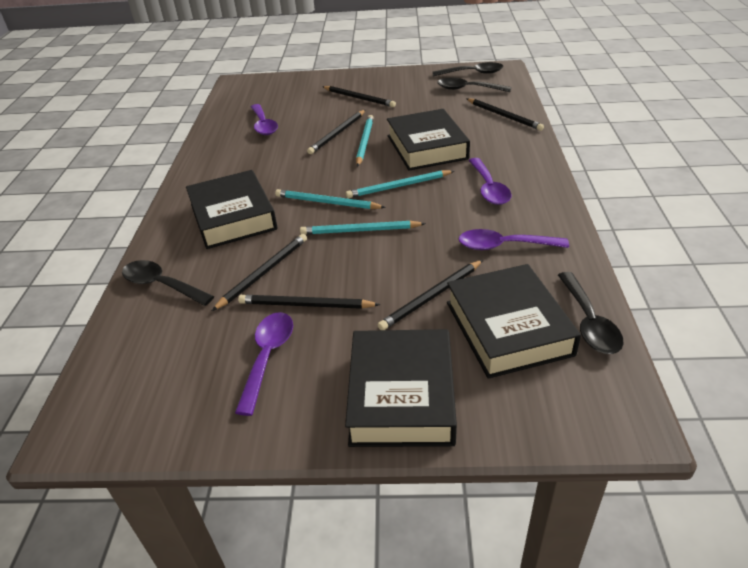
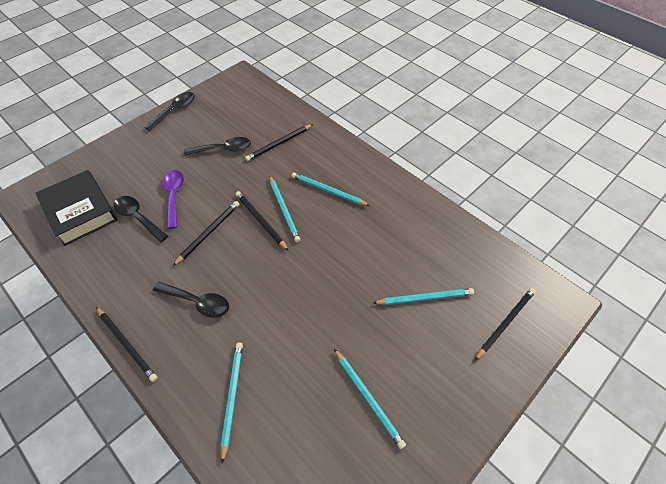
black book: 4 -> 1
black pencil: 6 -> 5
purple spoon: 4 -> 1
turquoise pencil: 4 -> 5

